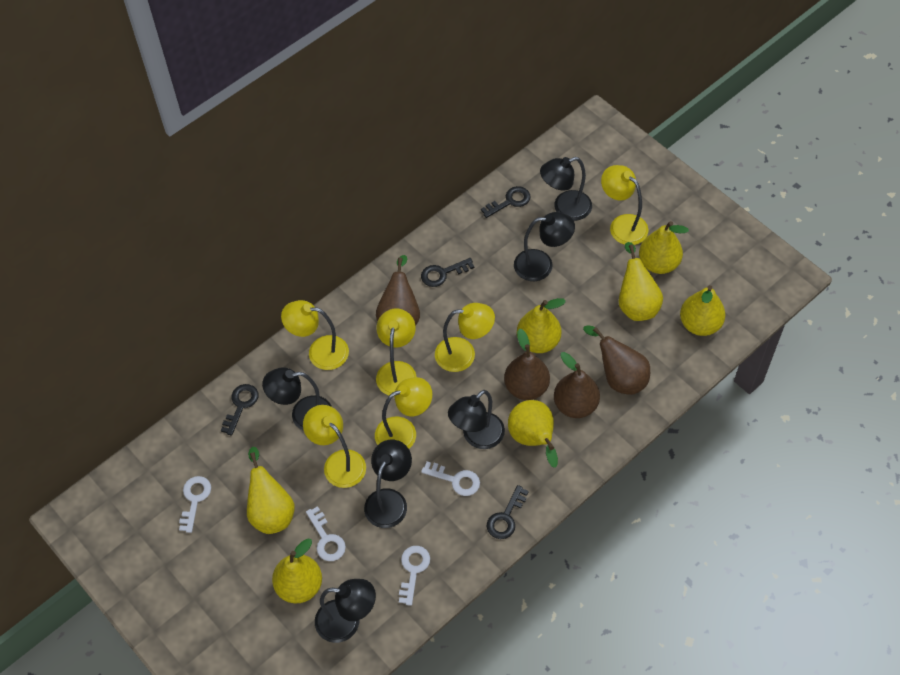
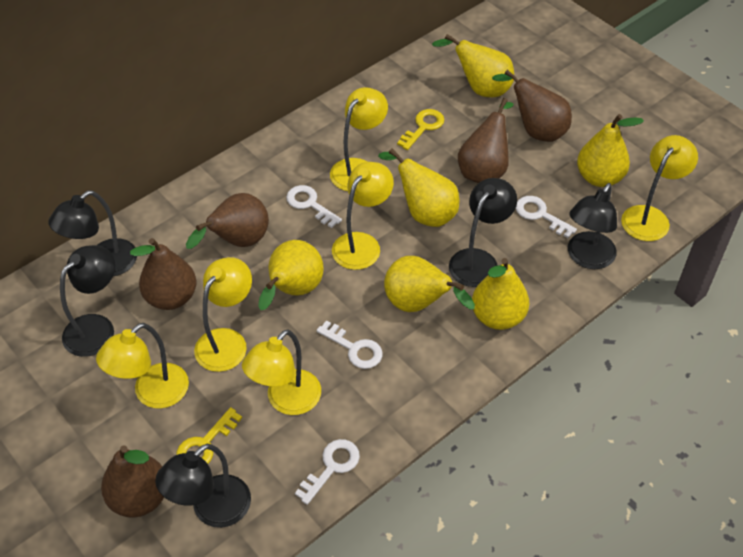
black key: 4 -> 0
black lamp: 6 -> 5
brown pear: 4 -> 5
yellow key: 0 -> 2
yellow pear: 7 -> 6

